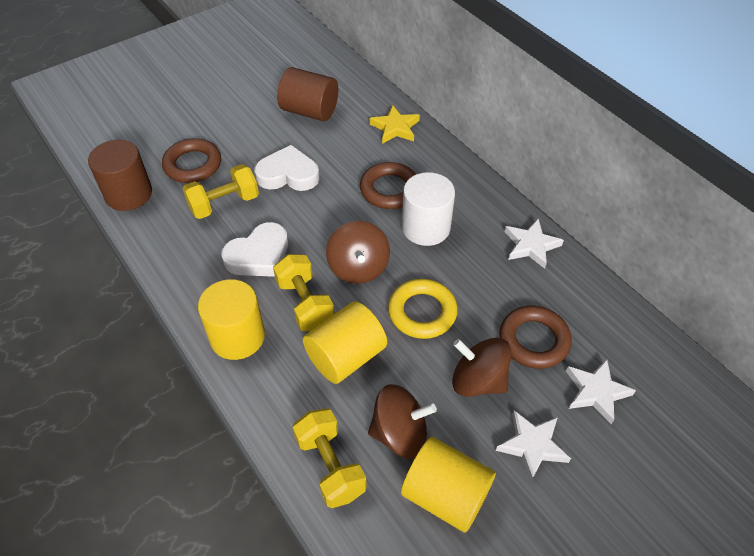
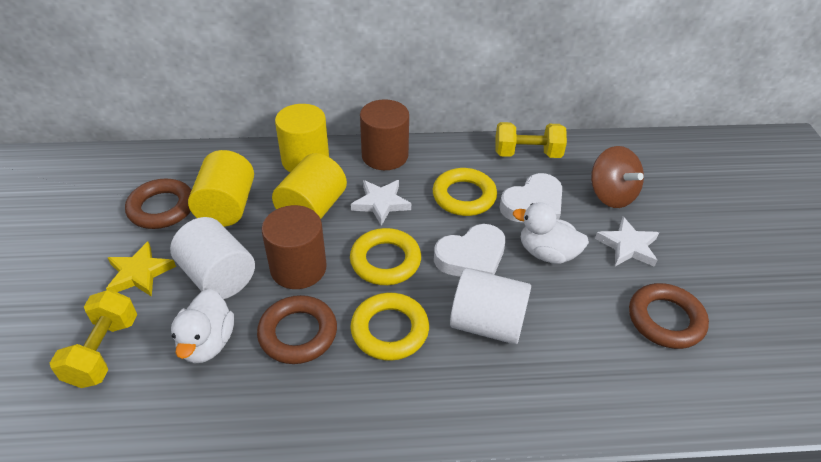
brown spinning top: 3 -> 1
white cylinder: 1 -> 2
white duck: 0 -> 2
white star: 3 -> 2
yellow dumbbell: 3 -> 2
yellow ring: 1 -> 3

